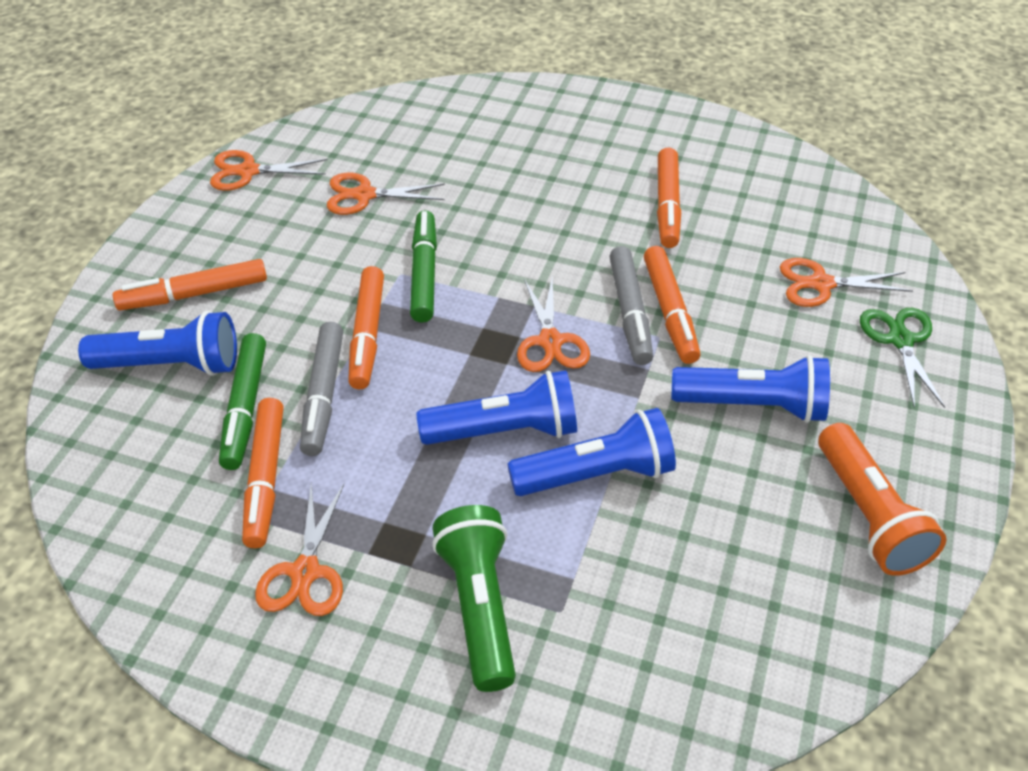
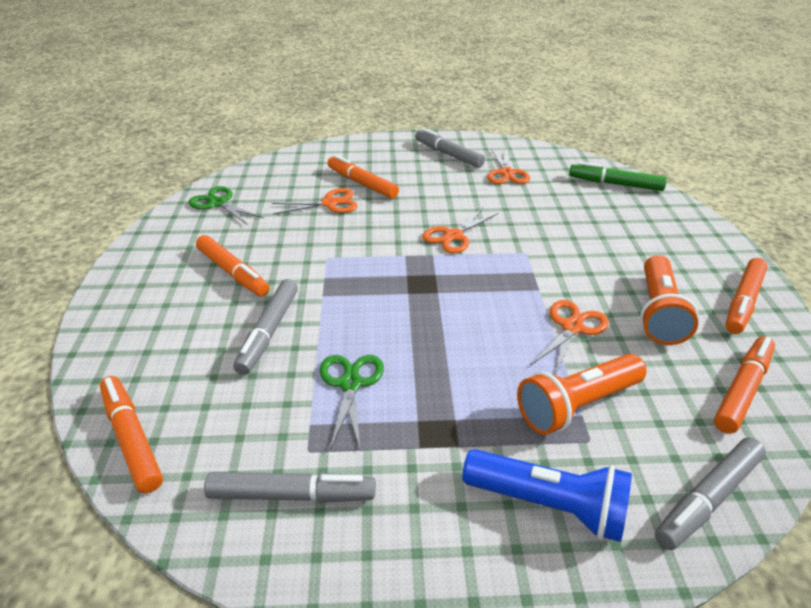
blue flashlight: 4 -> 1
green flashlight: 1 -> 0
green marker: 2 -> 1
green scissors: 1 -> 2
grey marker: 2 -> 4
orange flashlight: 1 -> 2
orange scissors: 5 -> 4

